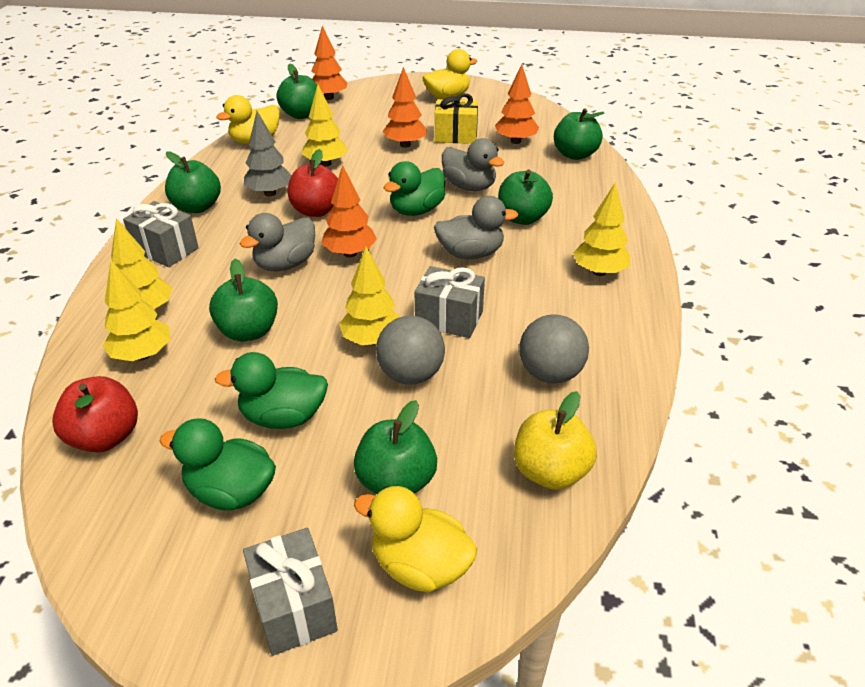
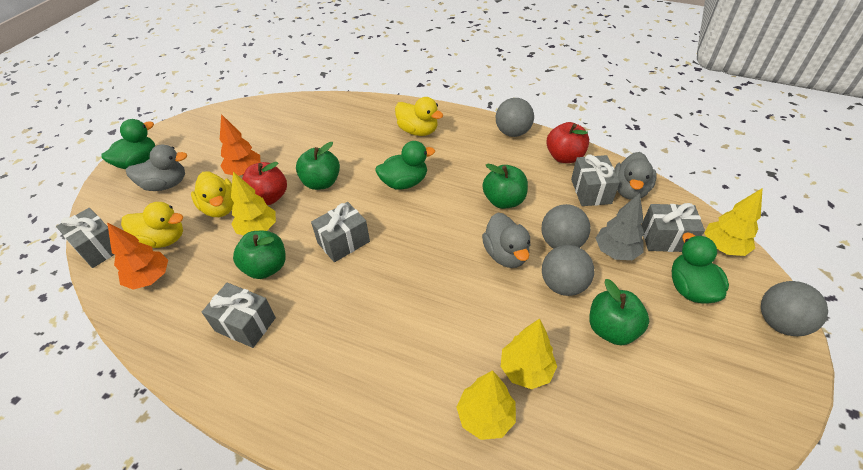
green apple: 6 -> 4
grey ball: 2 -> 4
grey gift: 3 -> 5
orange tree: 4 -> 2
yellow apple: 1 -> 0
yellow gift: 1 -> 0
yellow tree: 5 -> 4

